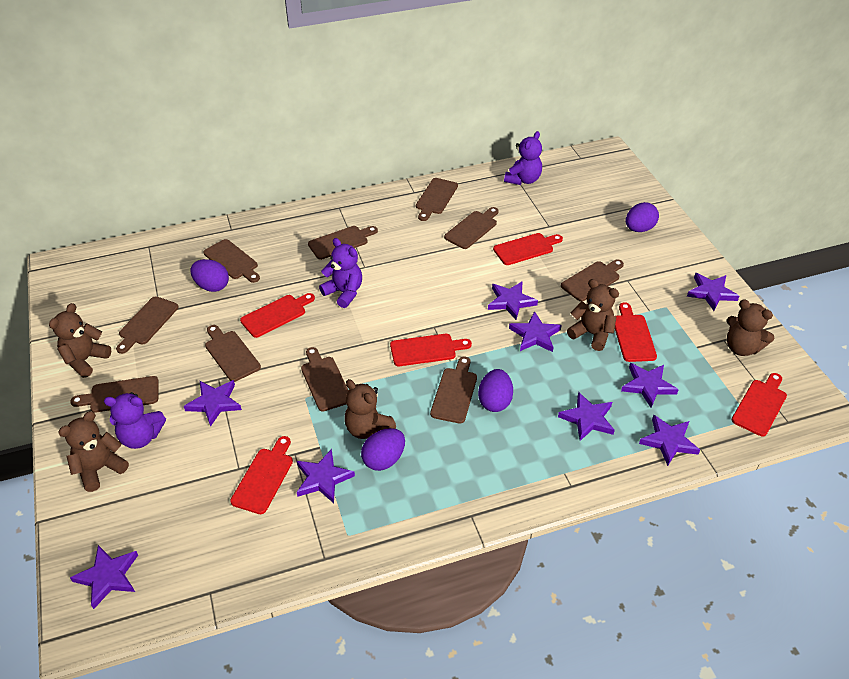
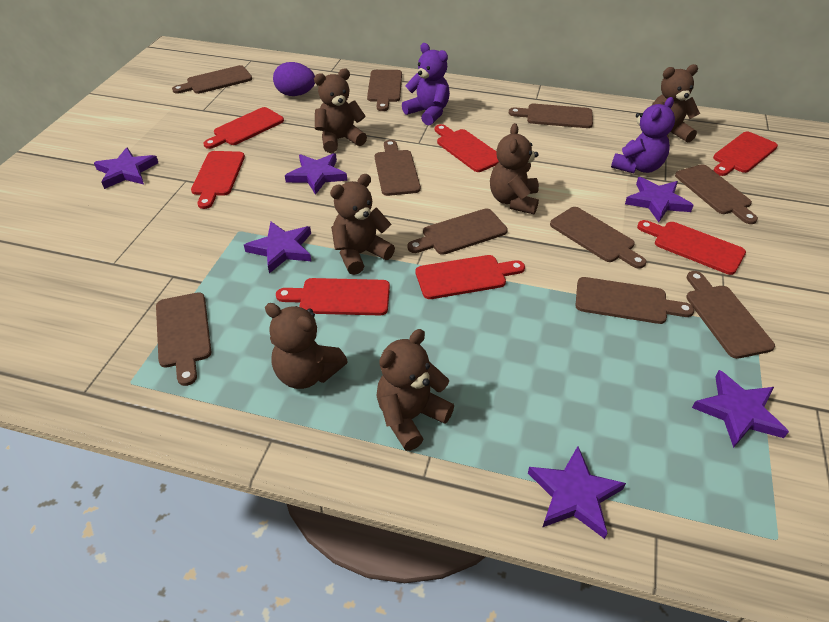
brown teddy bear: 5 -> 6
purple egg: 4 -> 1
purple star: 9 -> 6
purple teddy bear: 3 -> 2
red cutting board: 6 -> 7

